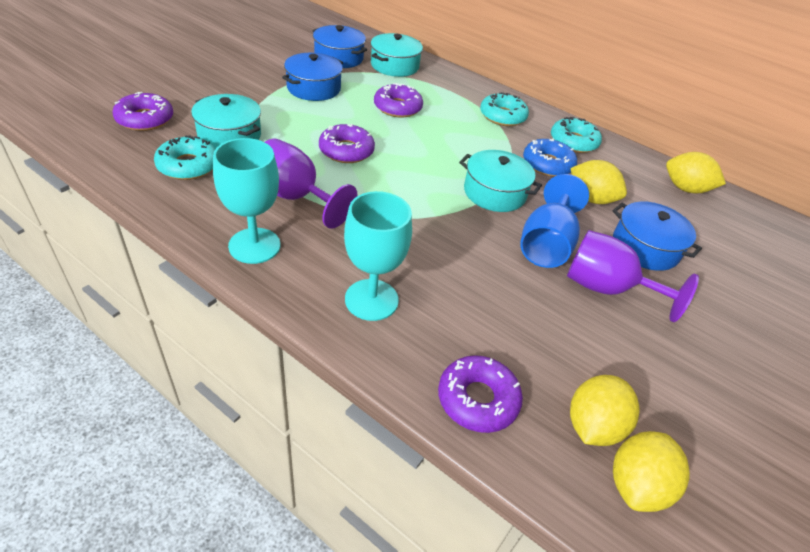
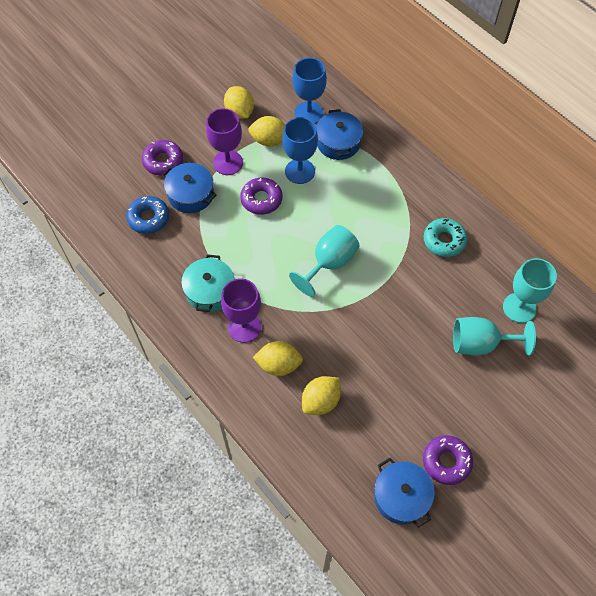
blue goblet: 1 -> 2
purple donut: 4 -> 3
turquoise donut: 3 -> 1
turquoise goblet: 2 -> 3
turquoise pot: 3 -> 1

